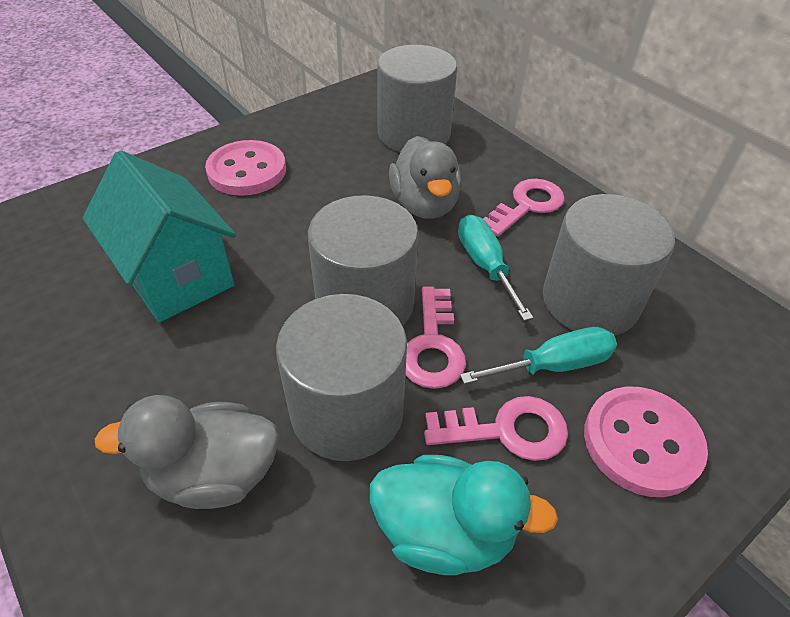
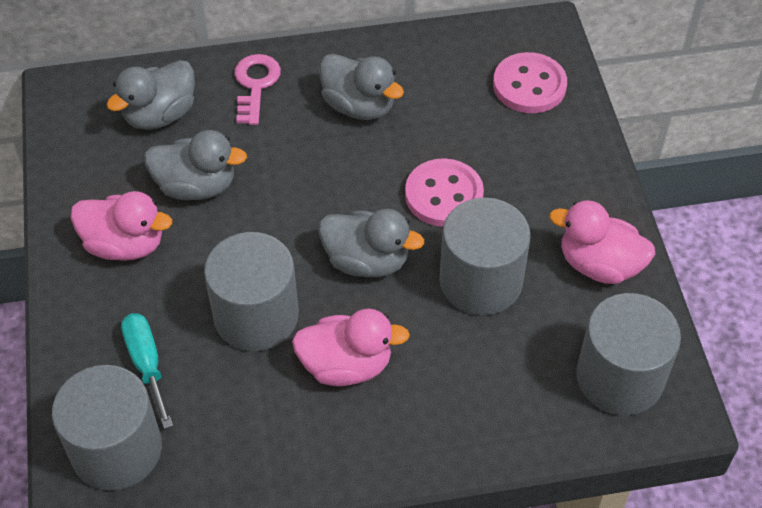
grey duck: 2 -> 4
pink duck: 0 -> 3
pink key: 3 -> 1
turquoise duck: 1 -> 0
turquoise house: 1 -> 0
turquoise screwdriver: 2 -> 1

